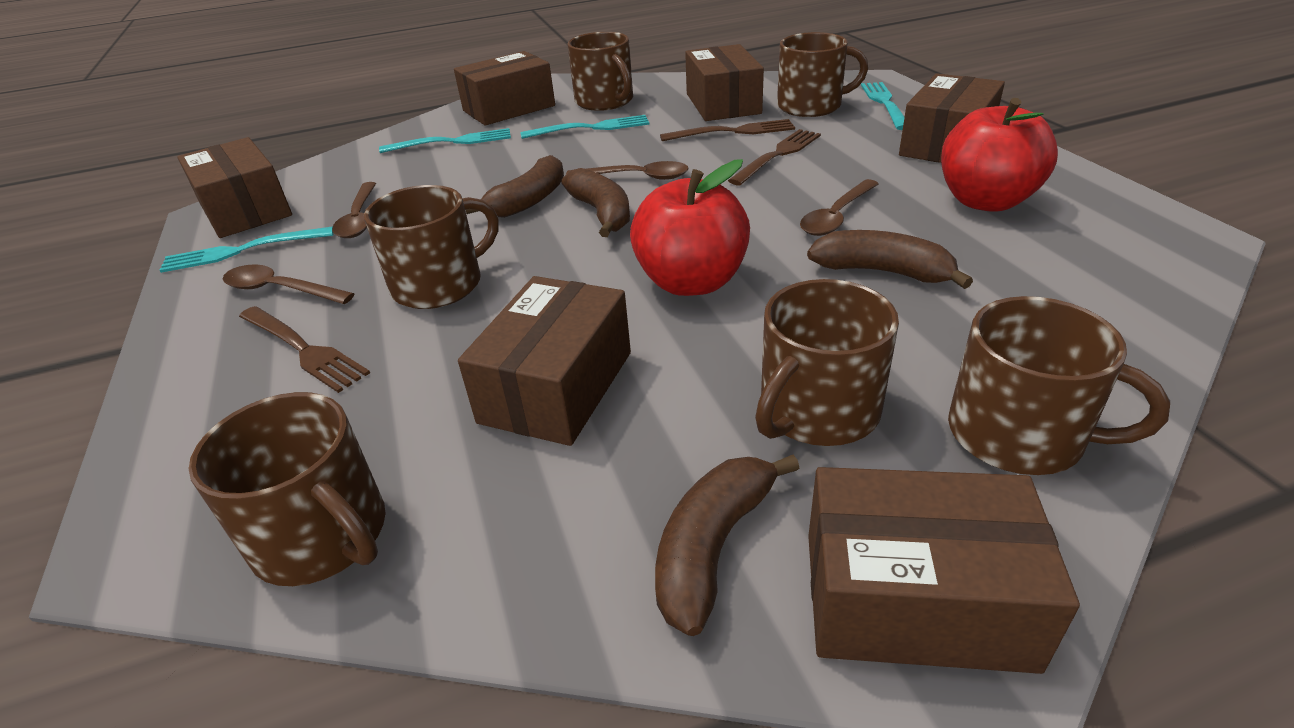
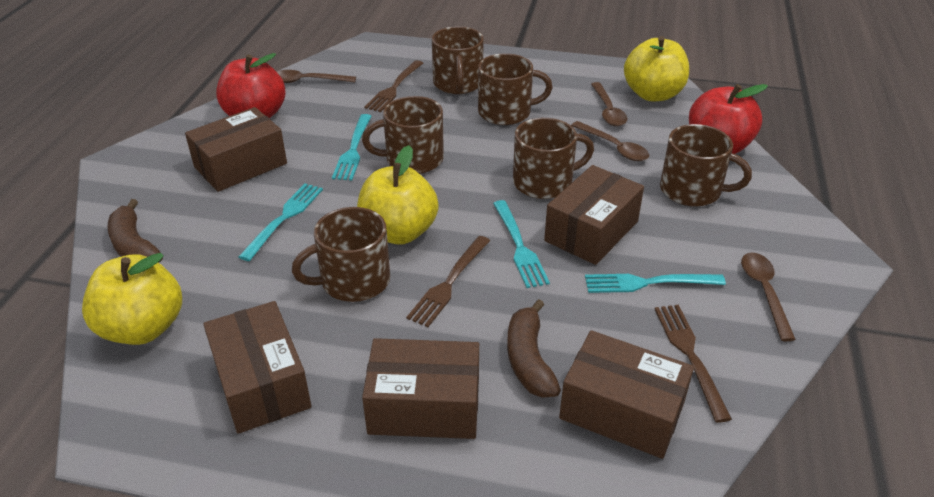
brown banana: 4 -> 2
brown box: 6 -> 5
yellow apple: 0 -> 3

